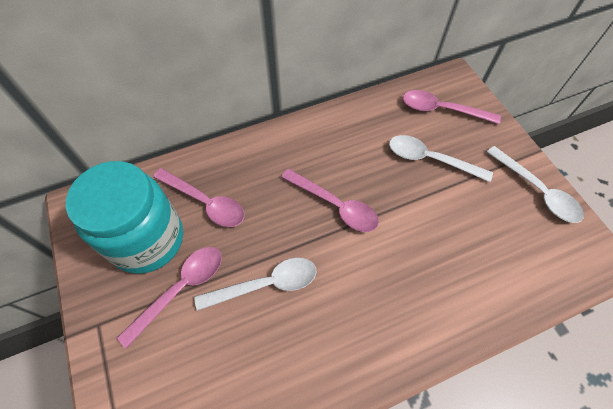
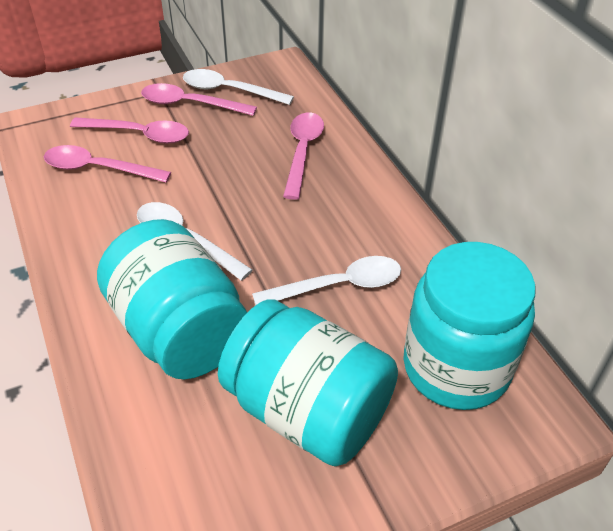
turquoise jar: 1 -> 3

